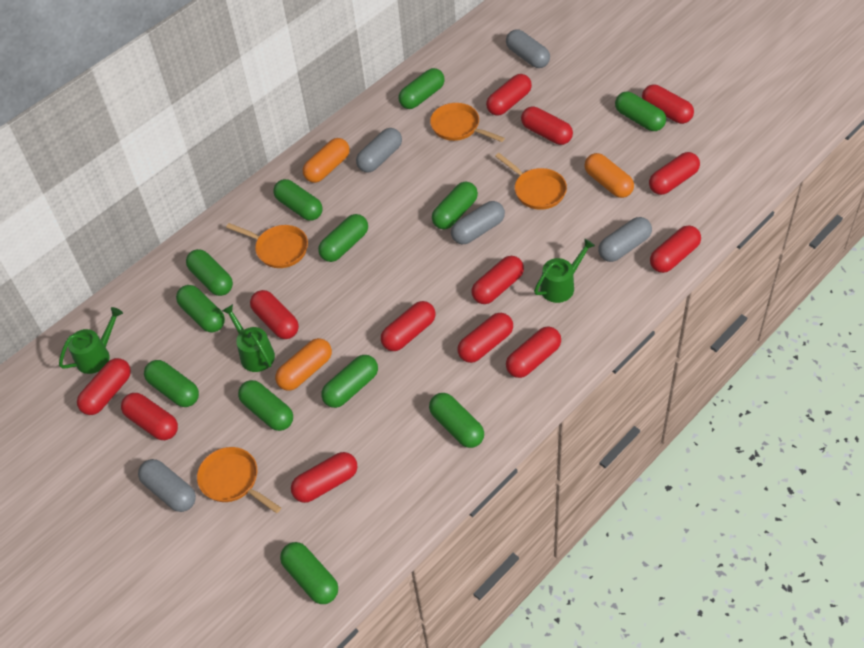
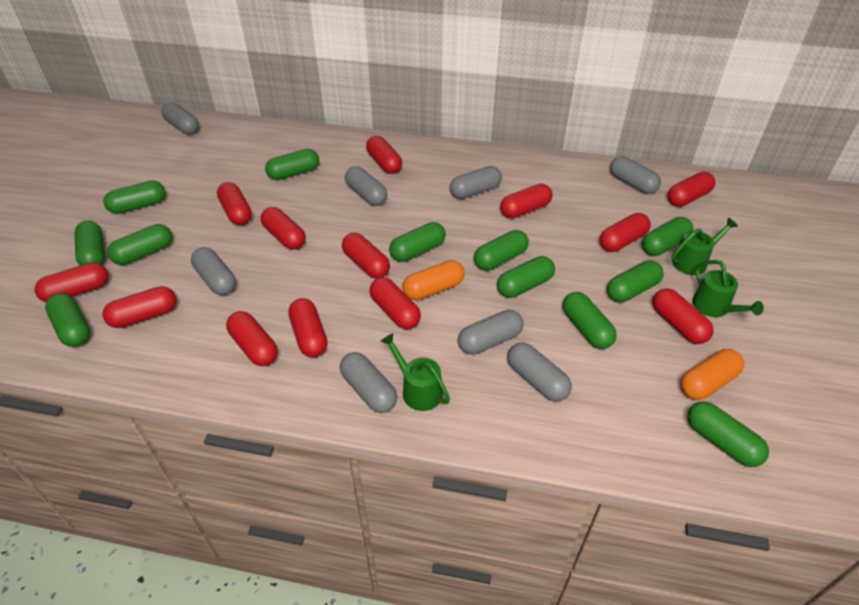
grey capsule: 5 -> 8
orange capsule: 3 -> 2
orange pan: 4 -> 0

